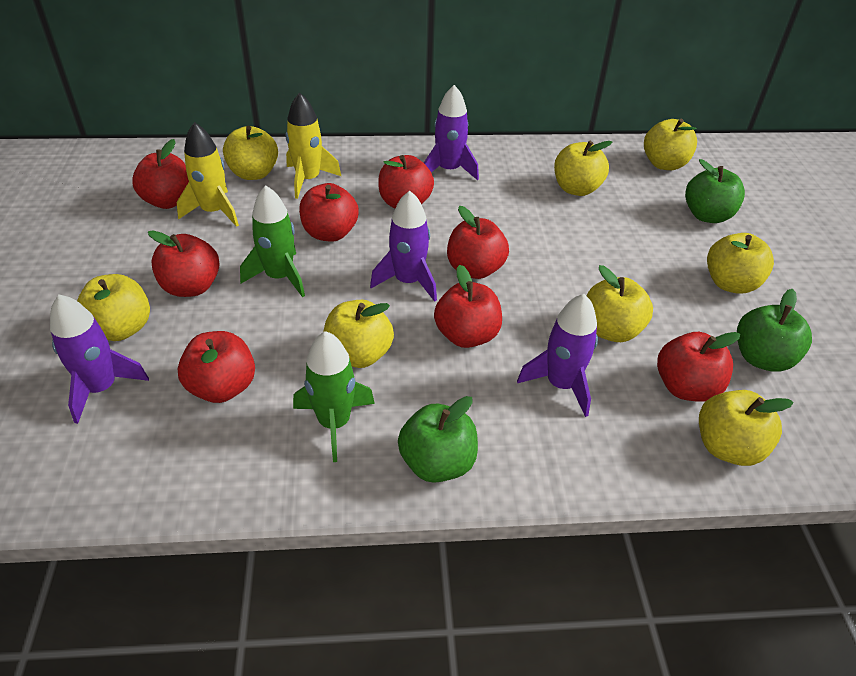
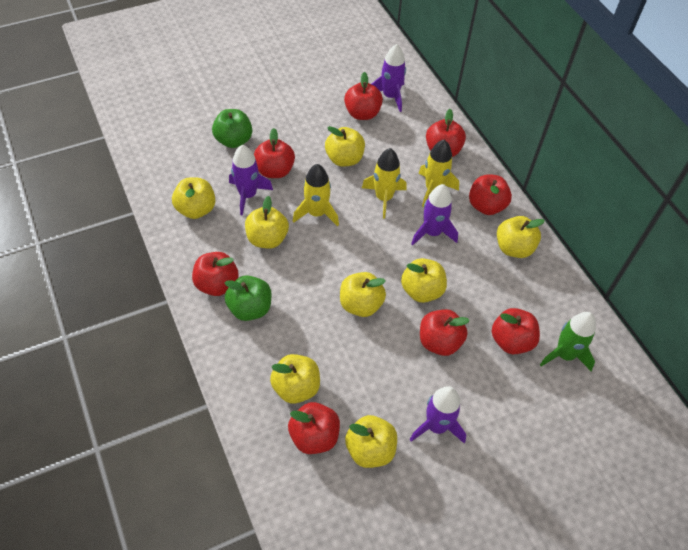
green apple: 3 -> 2
green rocket: 2 -> 1
yellow rocket: 2 -> 3

